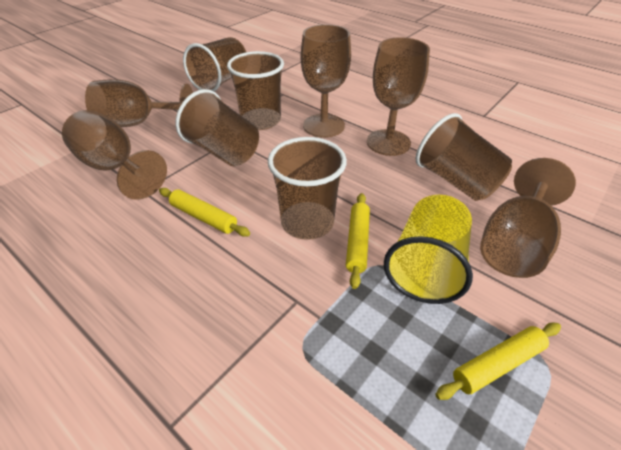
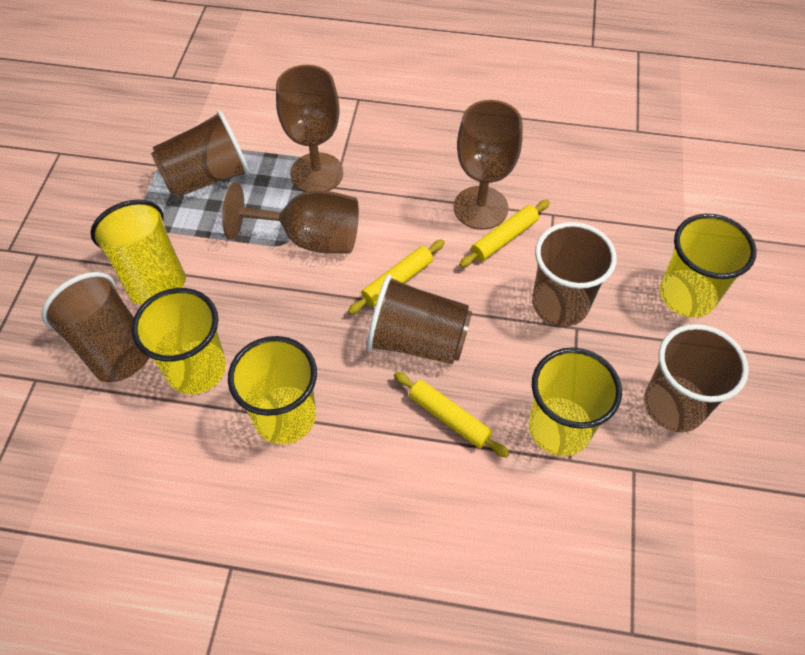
brown goblet: 5 -> 3
yellow cup: 1 -> 5

